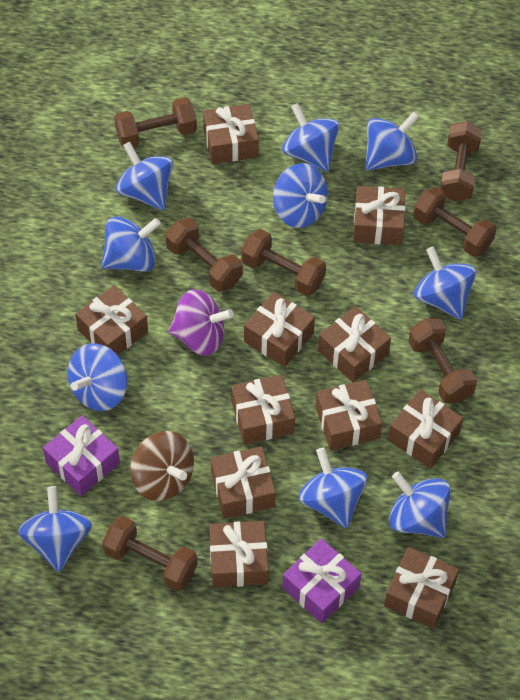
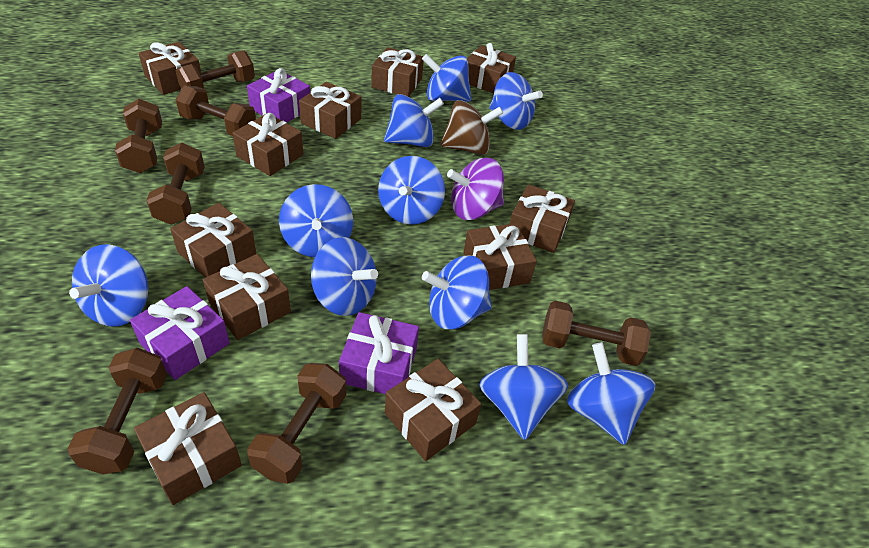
purple gift: 2 -> 3

